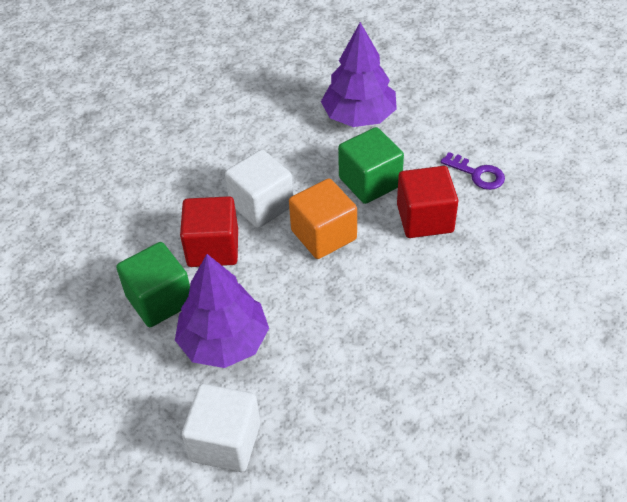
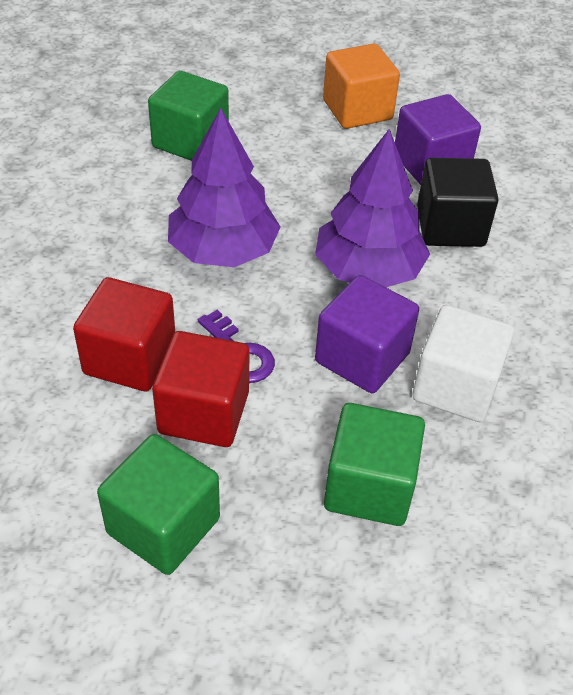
black cube: 0 -> 1
green cube: 2 -> 3
purple cube: 0 -> 2
white cube: 2 -> 1

